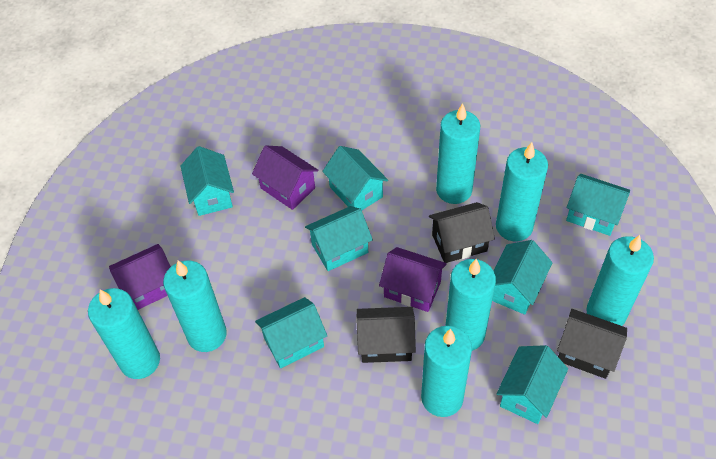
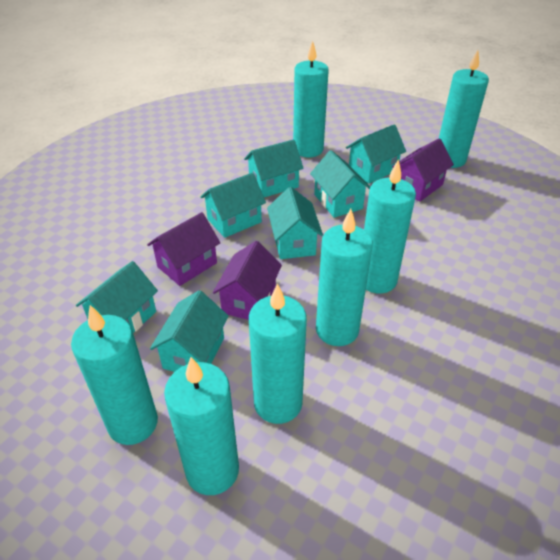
black house: 3 -> 0

